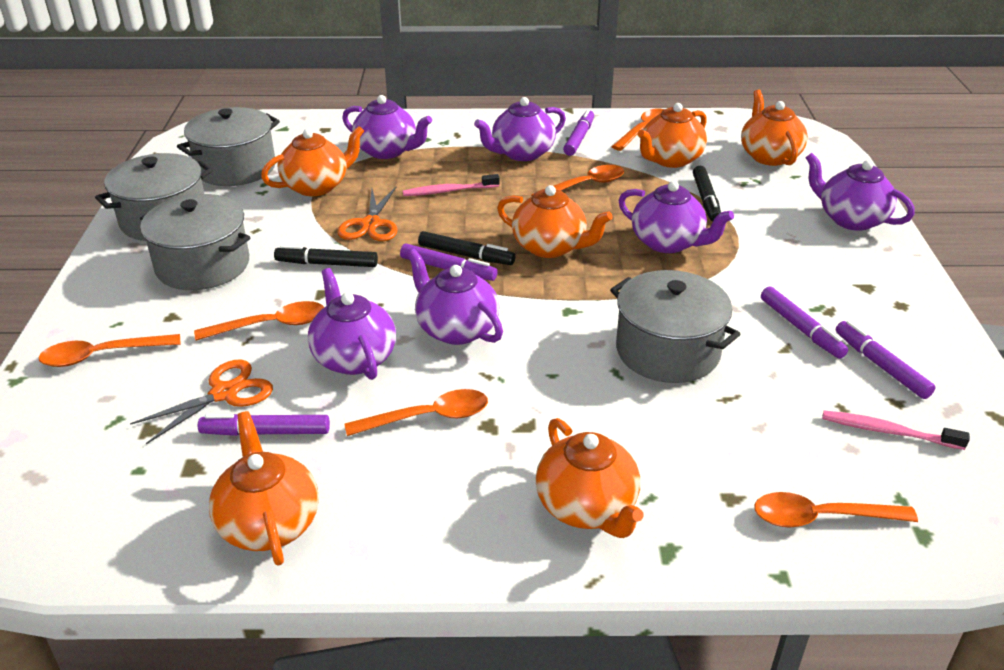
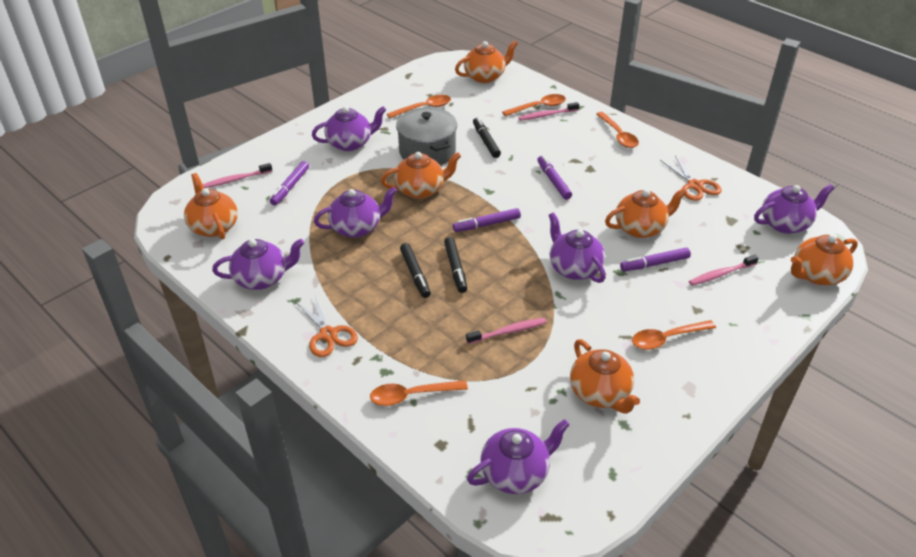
grey pot: 4 -> 1
orange spoon: 6 -> 5
pink toothbrush: 2 -> 4
purple marker: 5 -> 4

